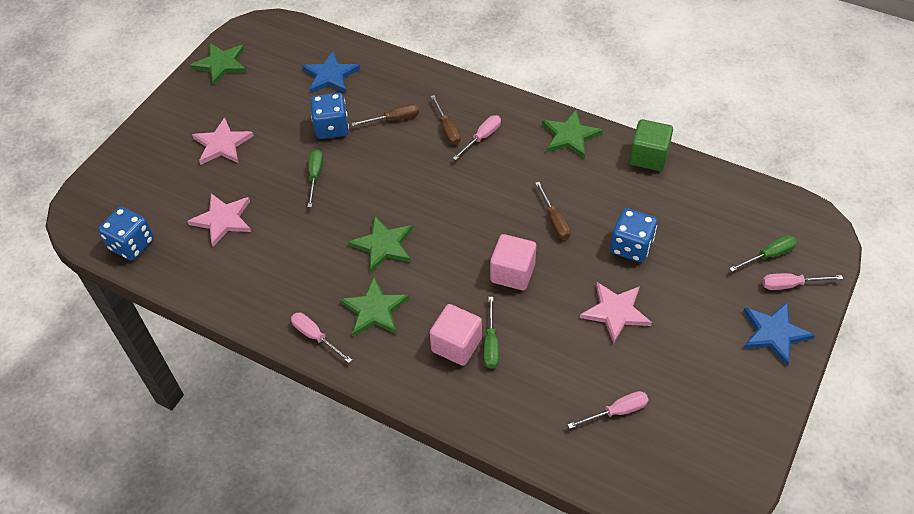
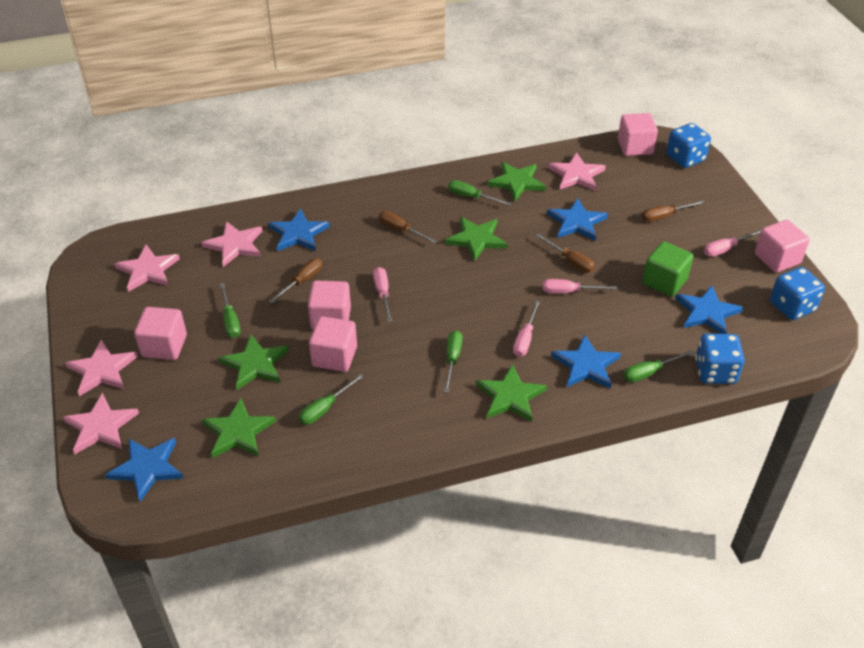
blue star: 2 -> 5
brown screwdriver: 3 -> 4
green screwdriver: 3 -> 5
green star: 4 -> 5
pink cube: 2 -> 5
pink star: 3 -> 5

